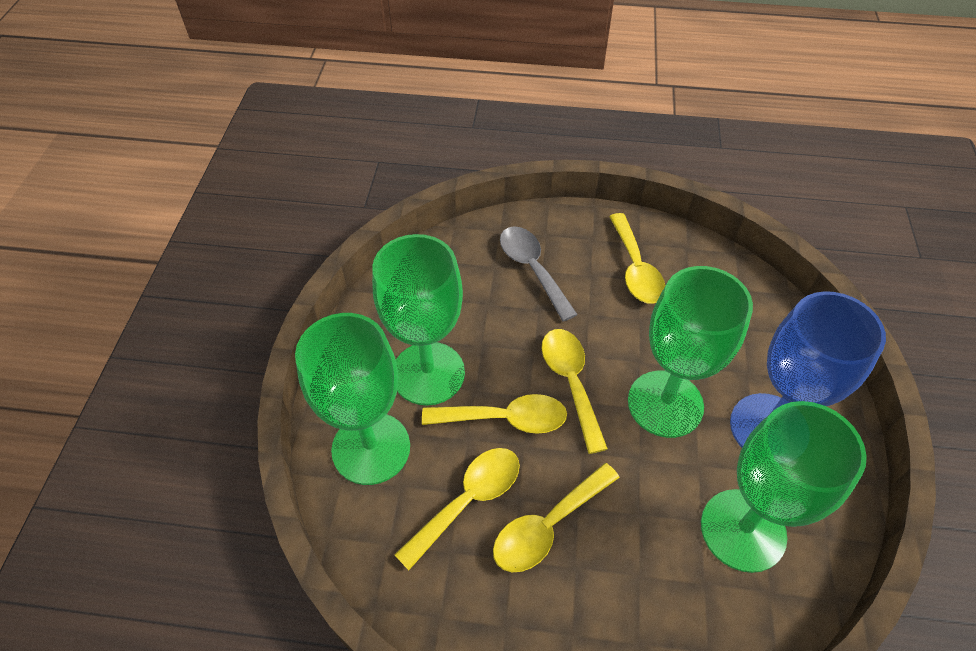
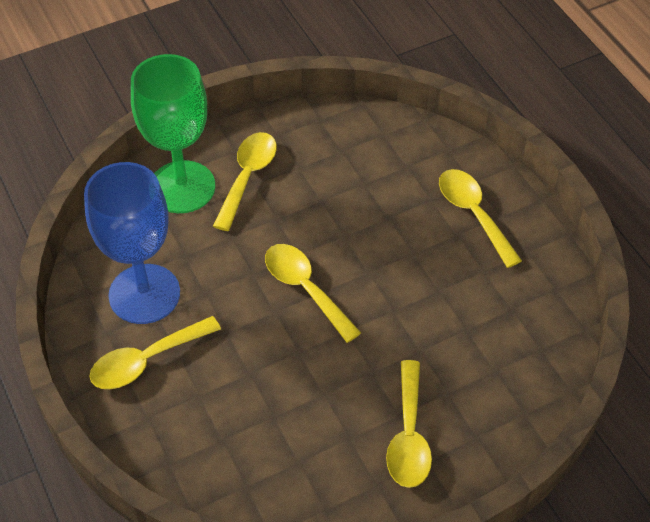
green goblet: 4 -> 1
grey spoon: 1 -> 0

